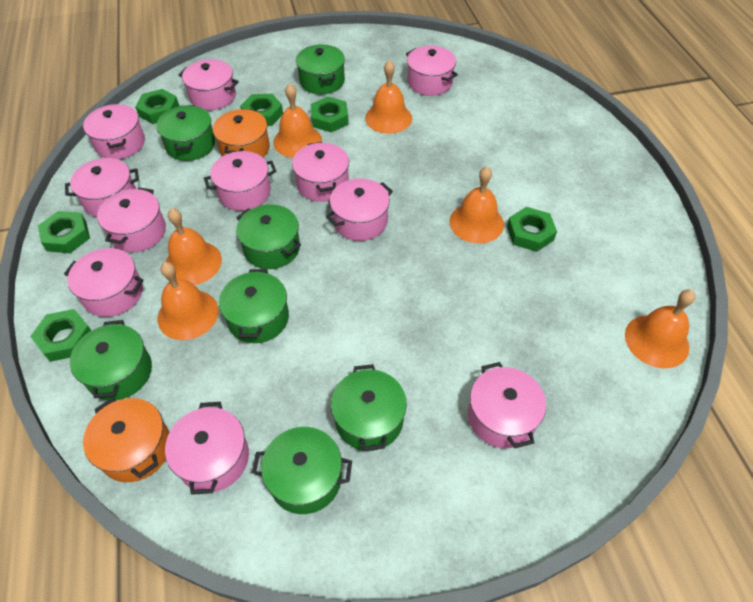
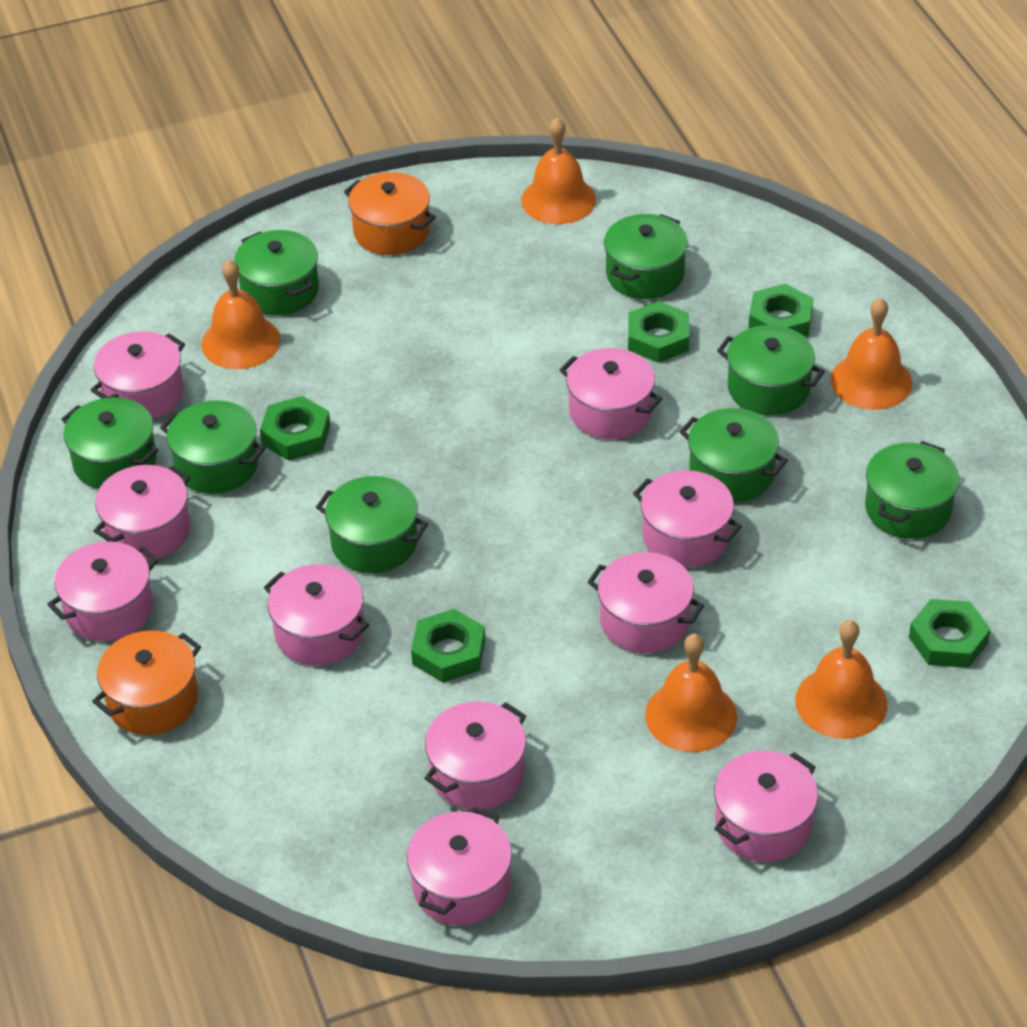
green nut: 6 -> 5
green pot: 7 -> 8
orange bell: 6 -> 5
pink pot: 11 -> 10

